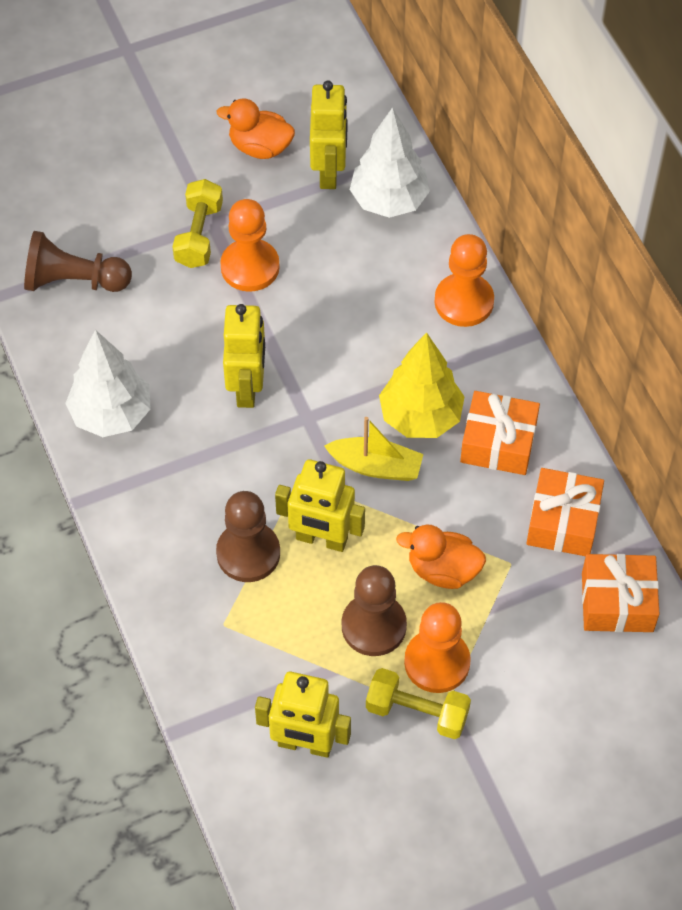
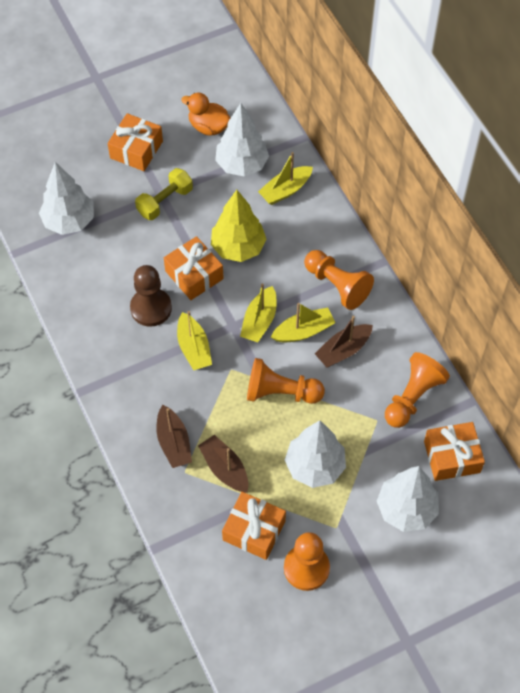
brown boat: 0 -> 3
brown pawn: 3 -> 1
orange duck: 2 -> 1
orange gift: 3 -> 4
orange pawn: 3 -> 4
white tree: 2 -> 4
yellow boat: 1 -> 4
yellow dumbbell: 2 -> 1
yellow robot: 4 -> 0

